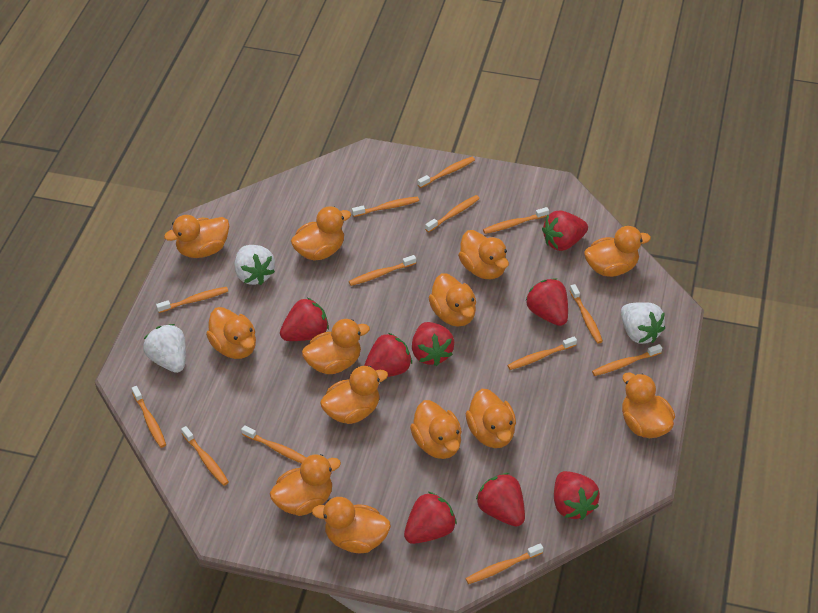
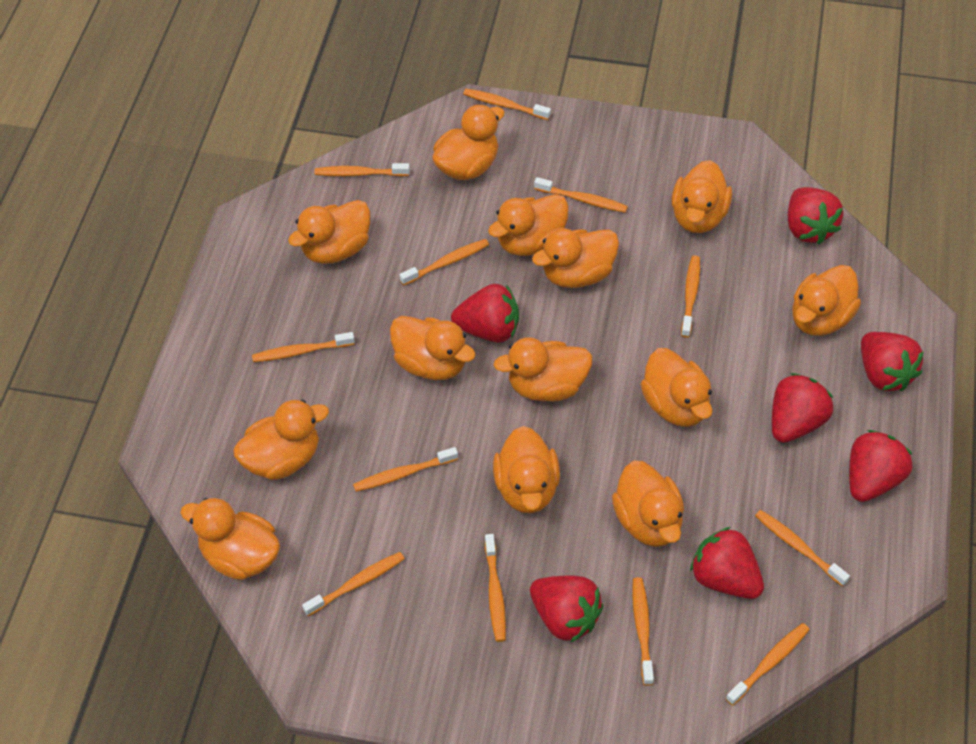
orange toothbrush: 13 -> 12
red strawberry: 8 -> 7
white strawberry: 3 -> 0

